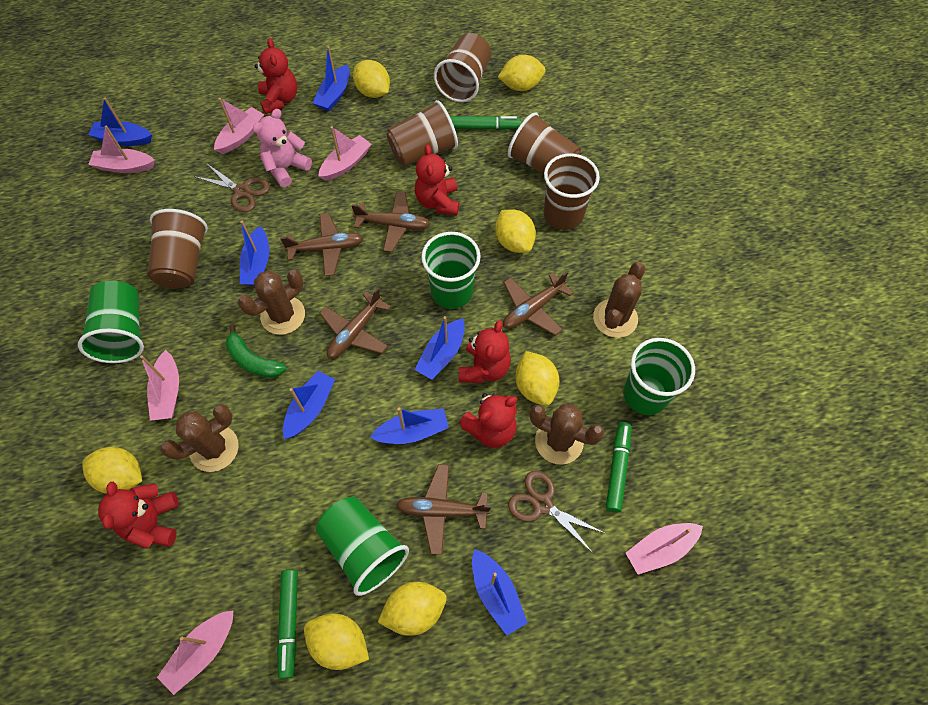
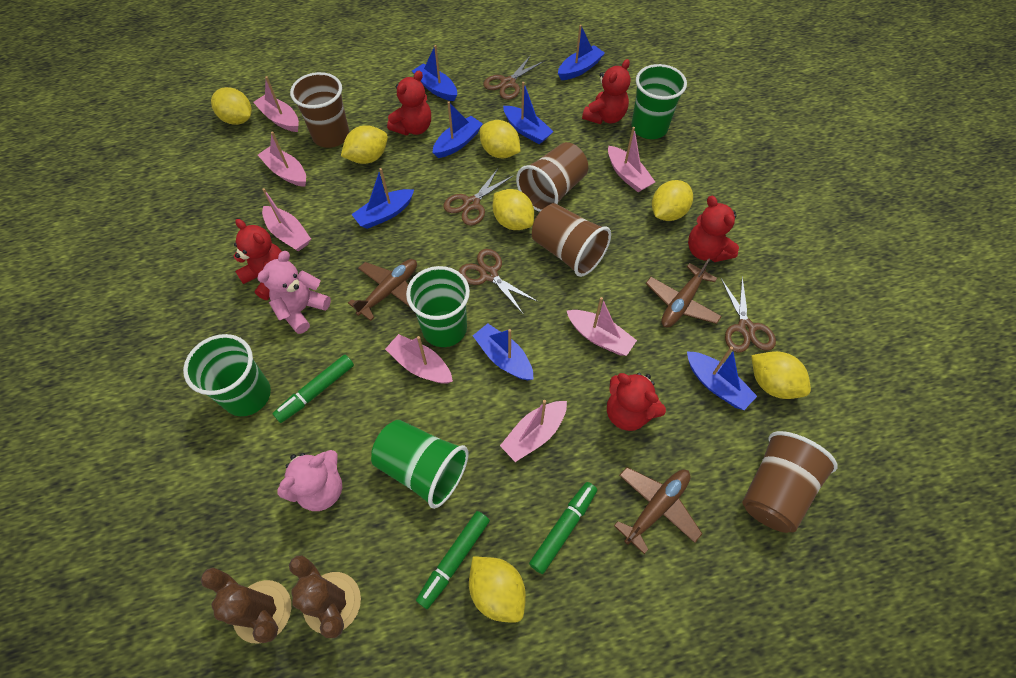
brown cactus: 4 -> 2
brown cup: 5 -> 4
brown plane: 5 -> 3
brown scissors: 2 -> 4
green banana: 1 -> 0
pink boat: 6 -> 7
pink teddy bear: 1 -> 2

